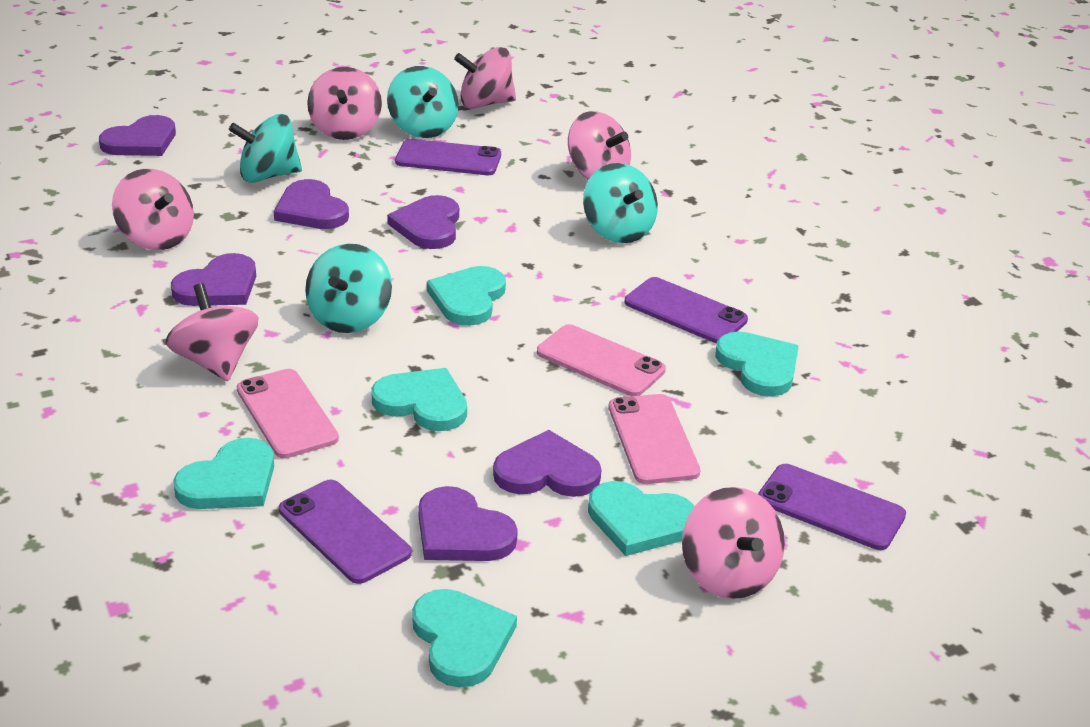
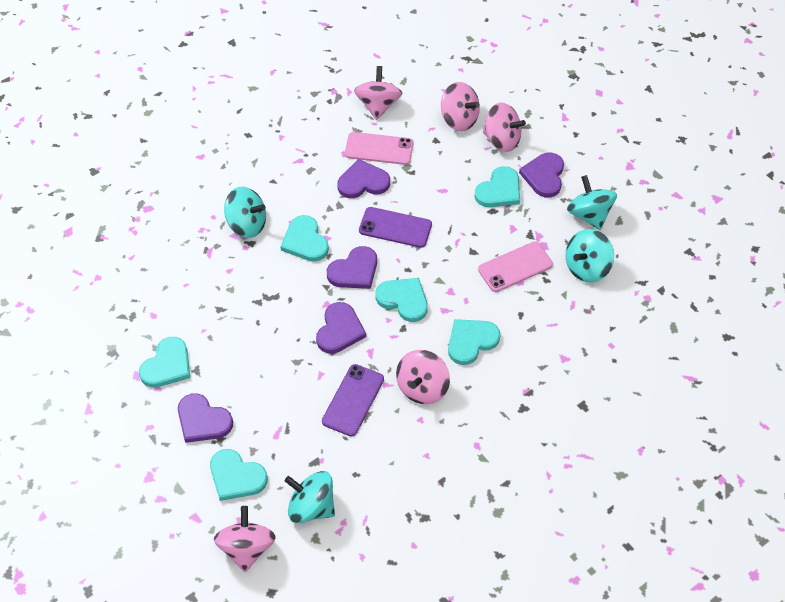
pink phone: 3 -> 2
pink spinning top: 6 -> 5
purple heart: 6 -> 5
purple phone: 4 -> 2

